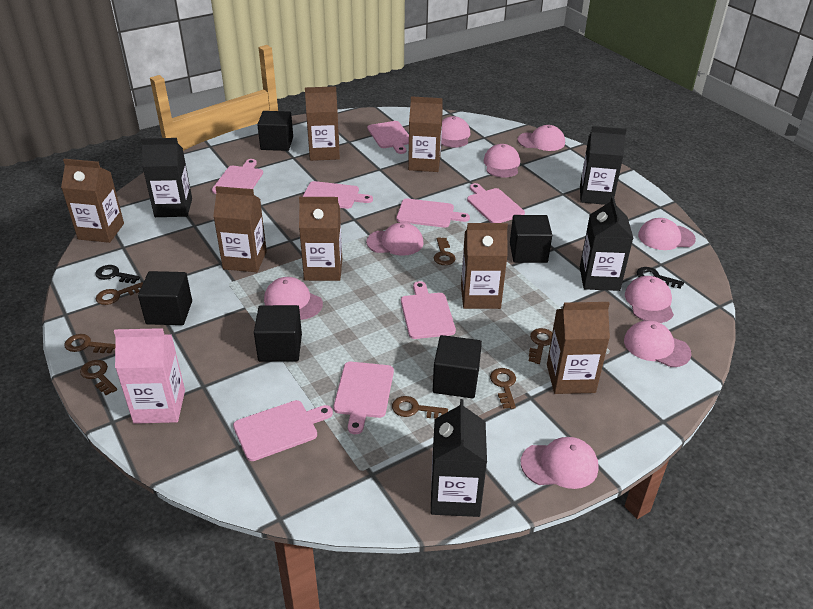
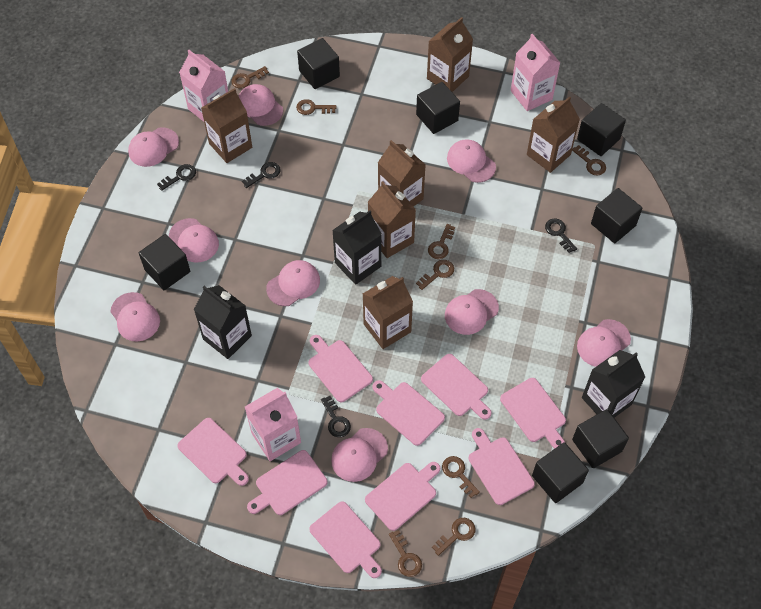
black carton: 4 -> 3
black cube: 5 -> 7
black key: 2 -> 4
brown carton: 7 -> 6
brown key: 7 -> 8
pink carton: 1 -> 3
pink cutting board: 8 -> 9

